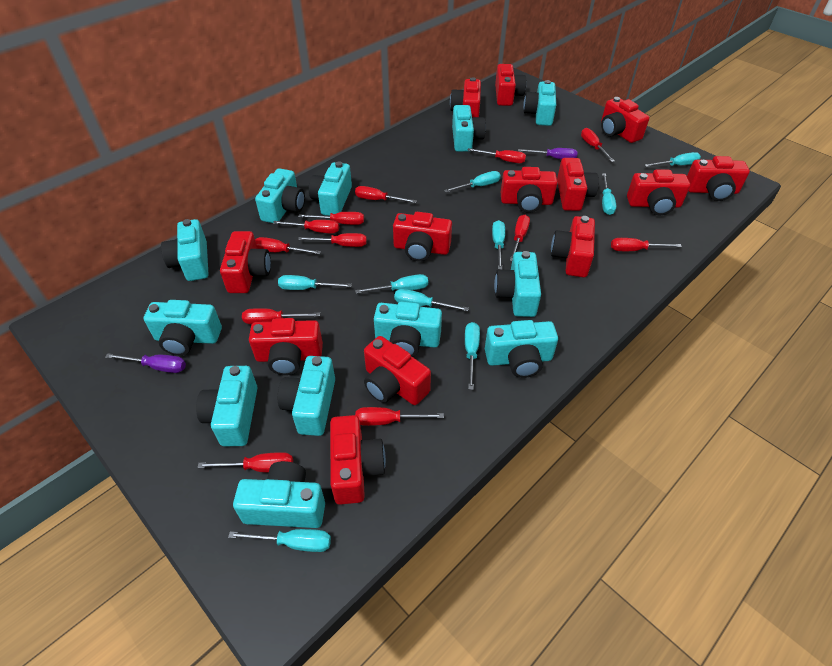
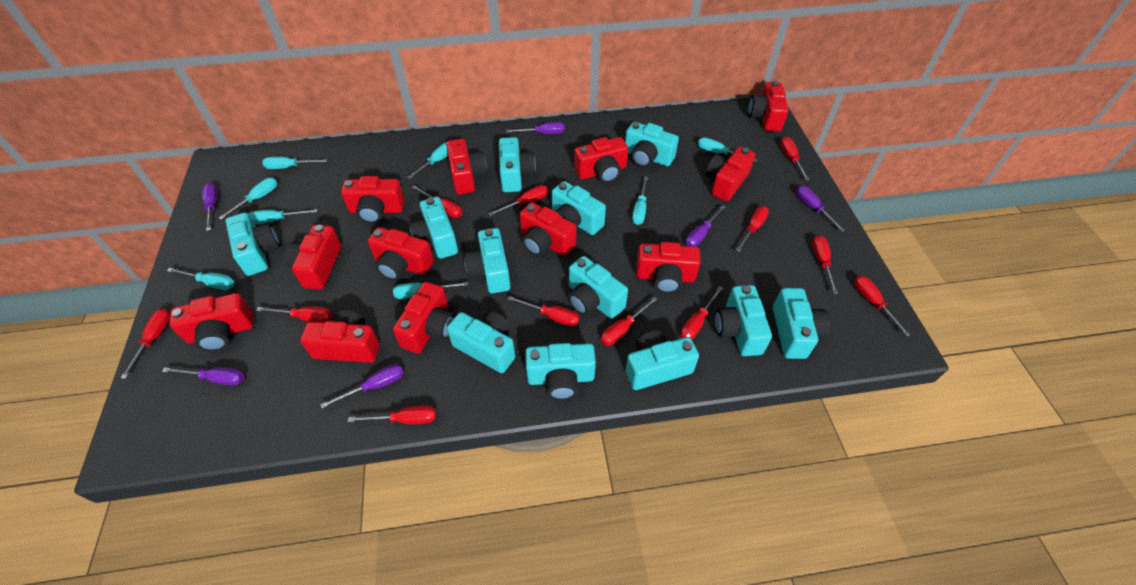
purple screwdriver: 2 -> 6
red camera: 13 -> 12
turquoise screwdriver: 9 -> 8

